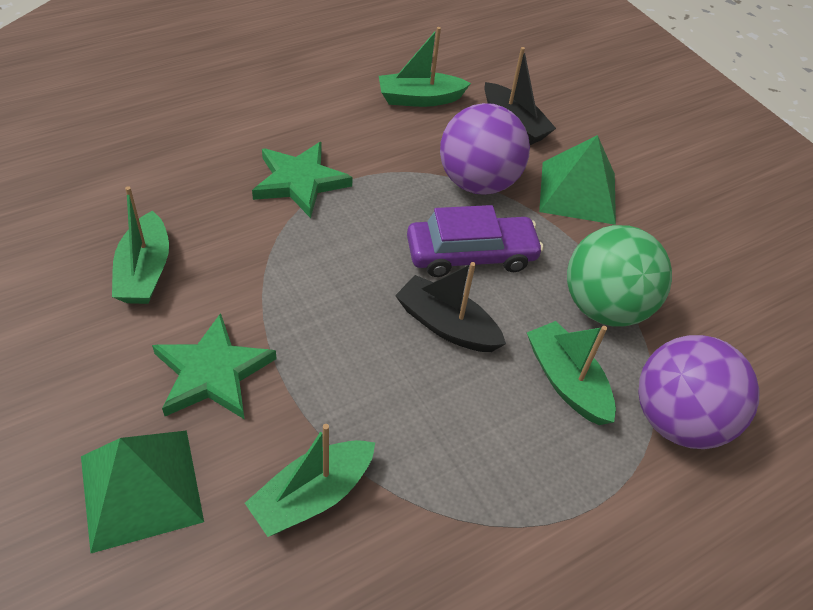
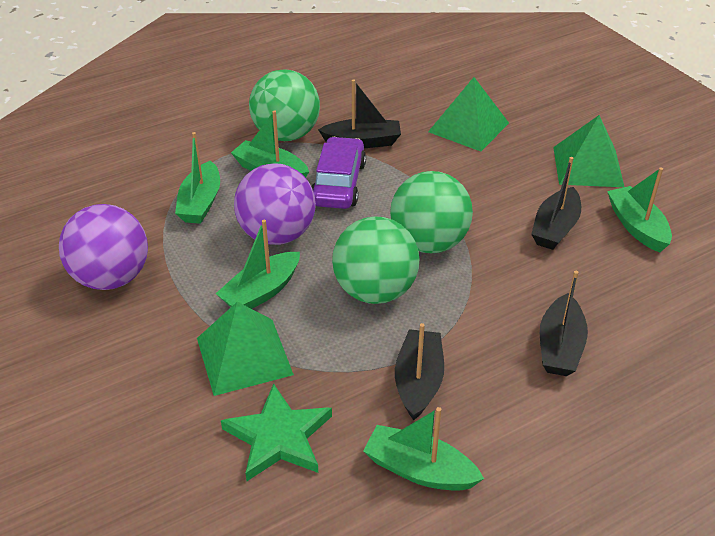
black boat: 2 -> 4
green ball: 1 -> 3
green boat: 4 -> 5
green pyramid: 2 -> 3
green star: 2 -> 1

